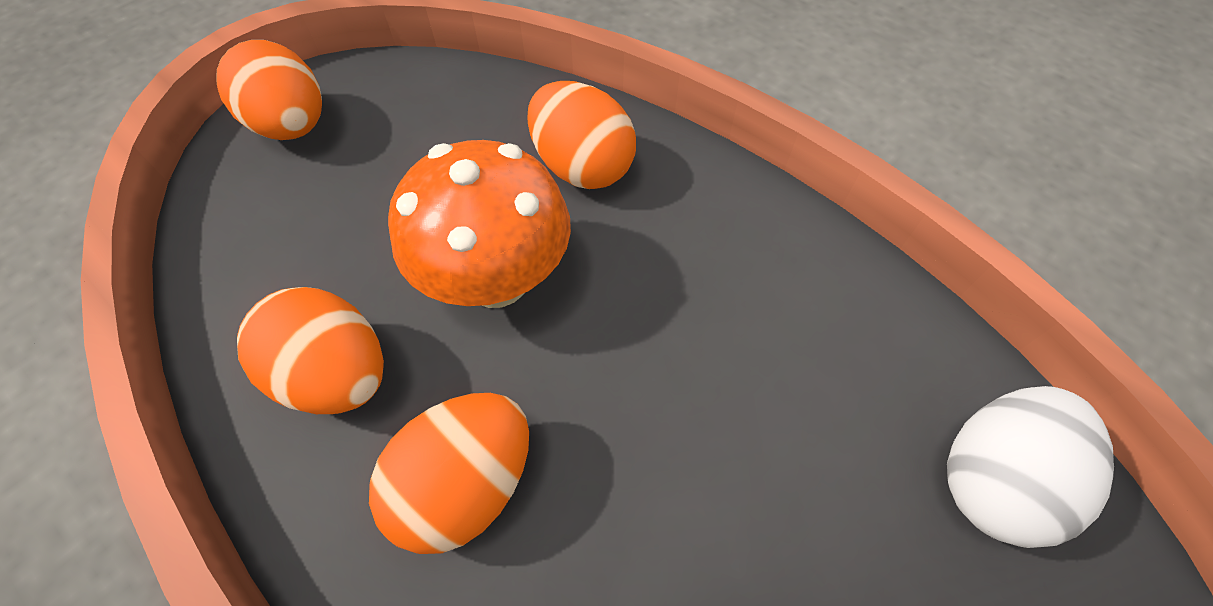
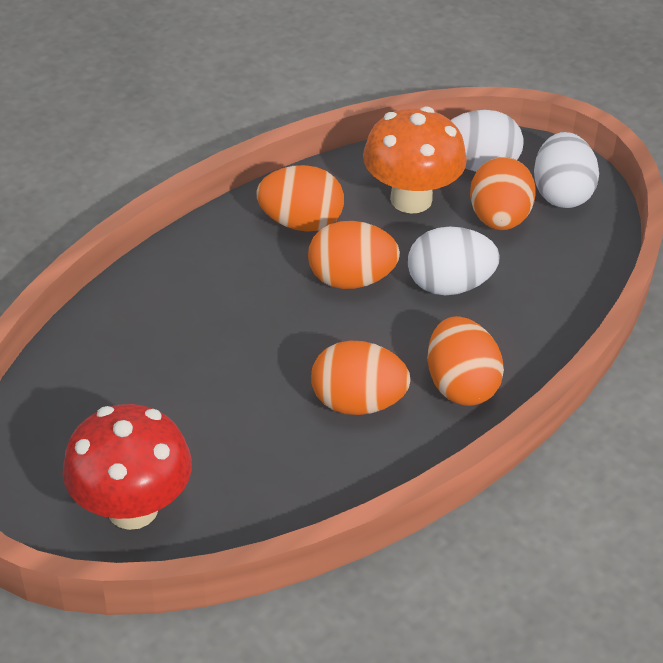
orange egg: 4 -> 5
red mushroom: 0 -> 1
white egg: 1 -> 3

